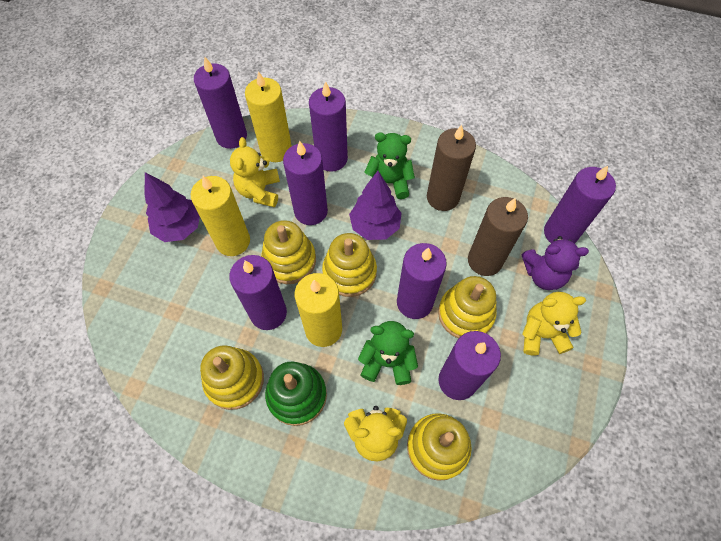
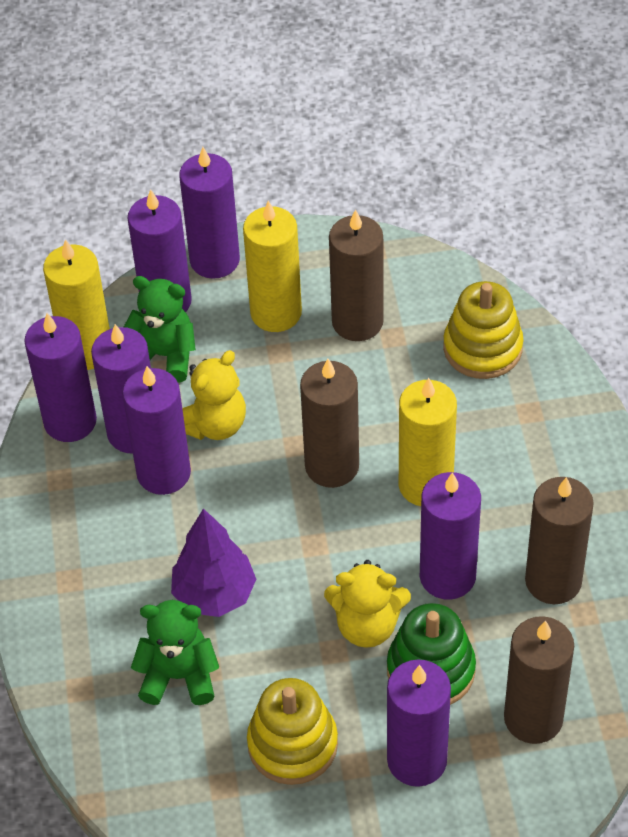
brown candle: 2 -> 4
purple teddy bear: 1 -> 0
purple tree: 2 -> 1
yellow stacking toy: 5 -> 2
yellow teddy bear: 3 -> 2

